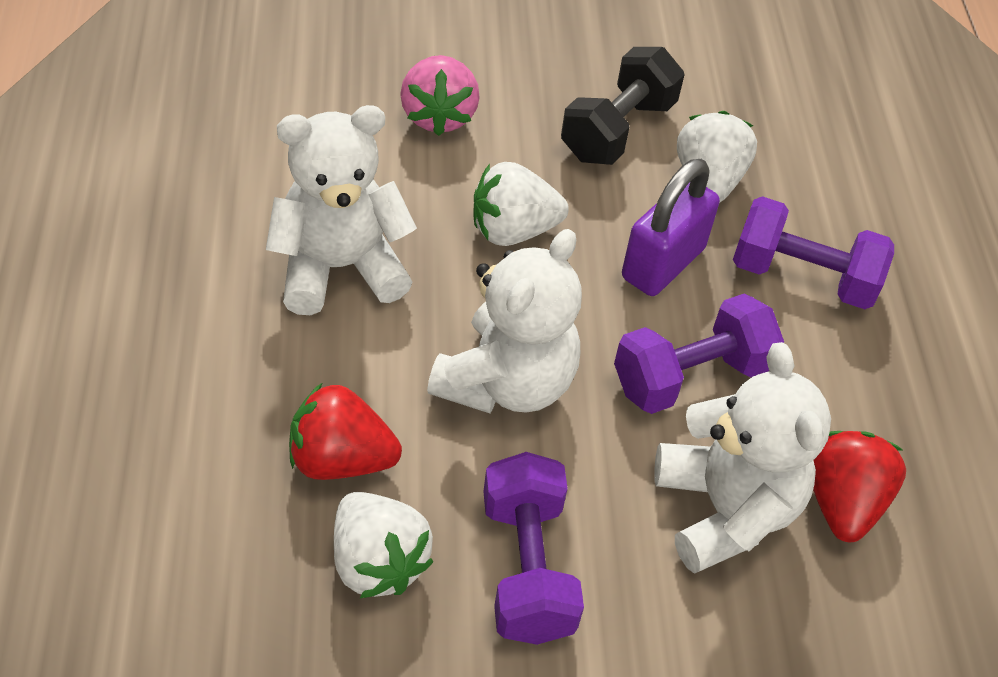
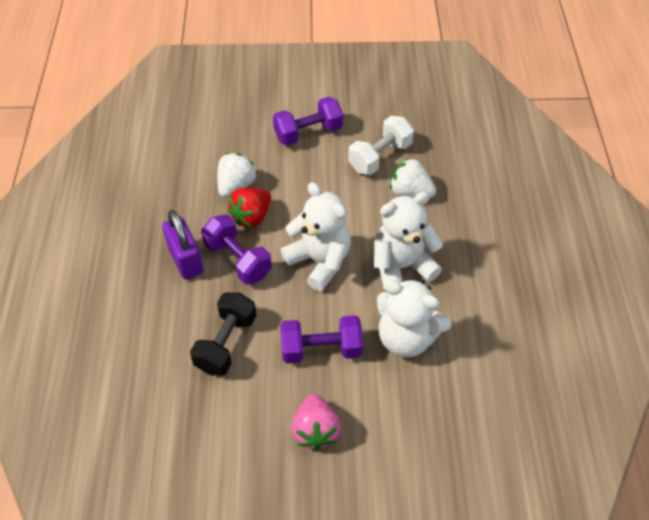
red strawberry: 2 -> 1
white dumbbell: 0 -> 1
white strawberry: 3 -> 2

